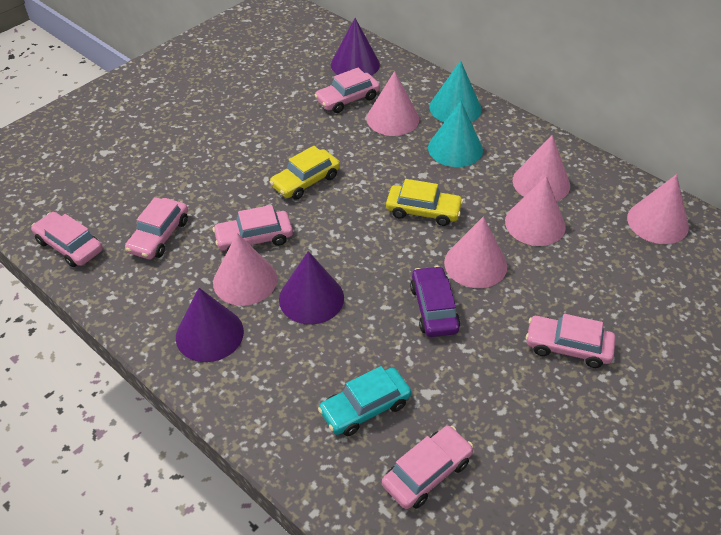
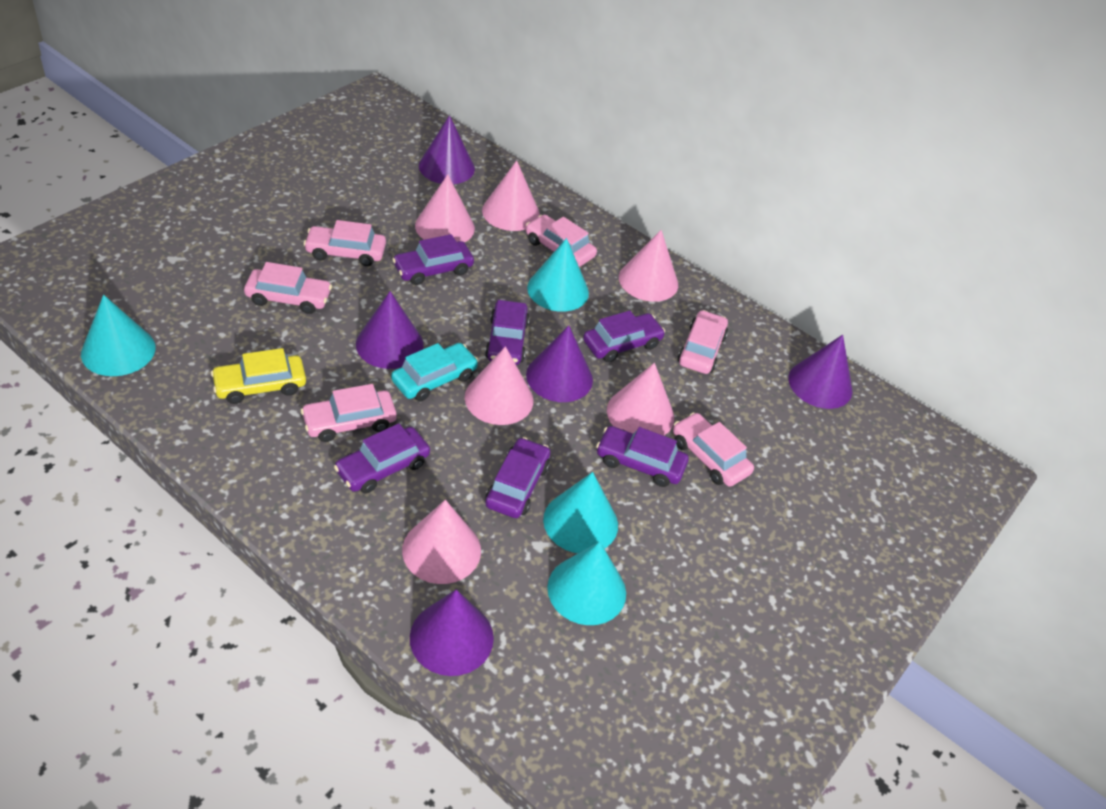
purple car: 1 -> 6
purple cone: 3 -> 5
turquoise cone: 2 -> 4
yellow car: 2 -> 1

